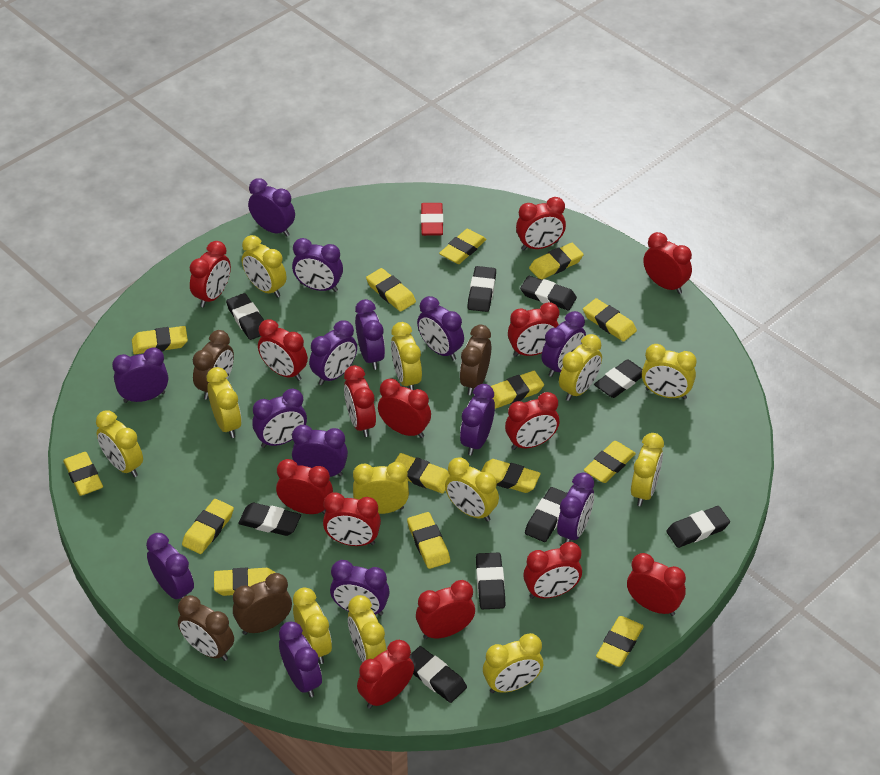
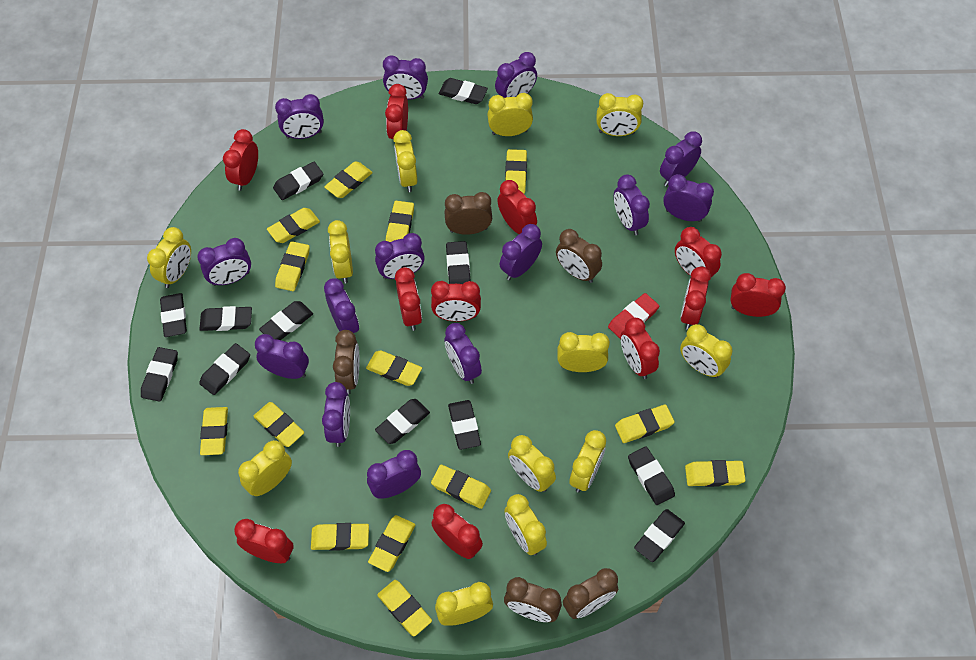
black eraser: 9 -> 12
brown clock: 4 -> 5
red clock: 14 -> 11

